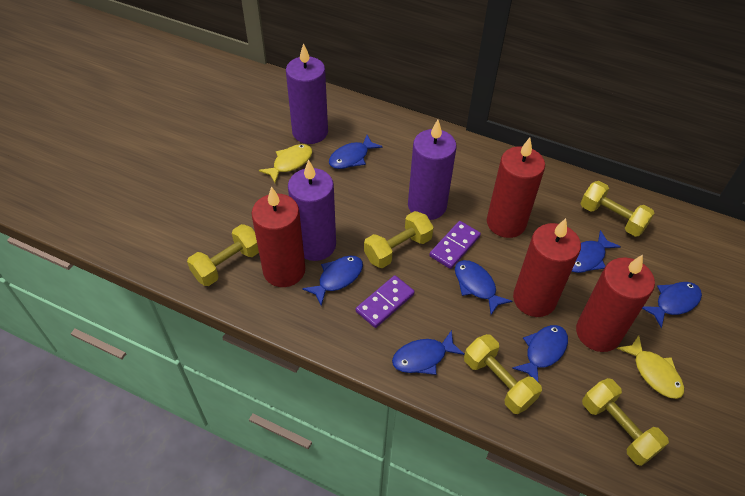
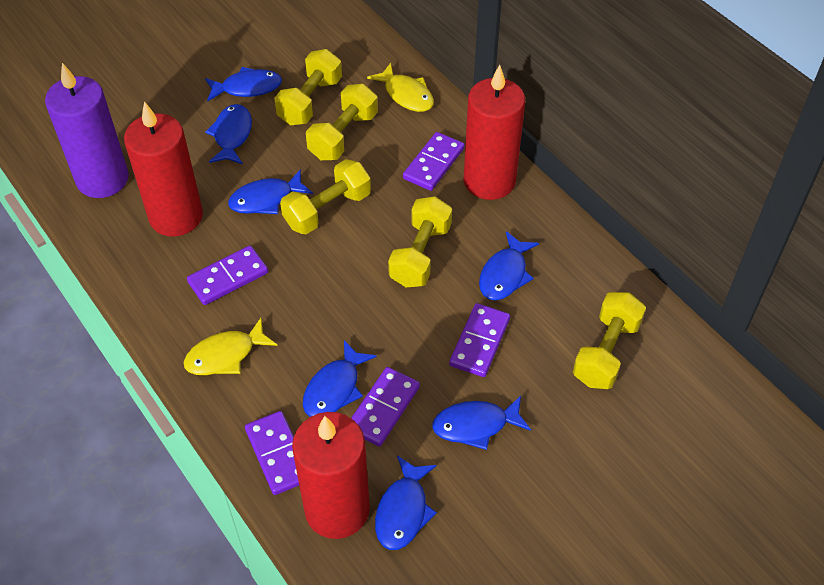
purple candle: 3 -> 1
purple domino: 2 -> 5
red candle: 4 -> 3

